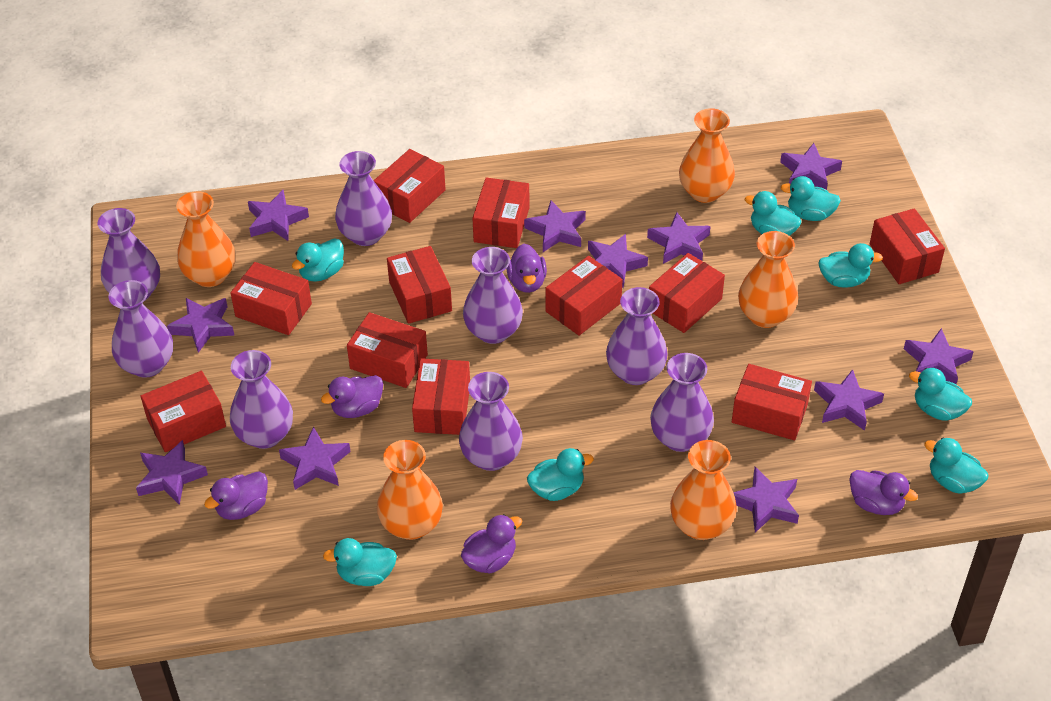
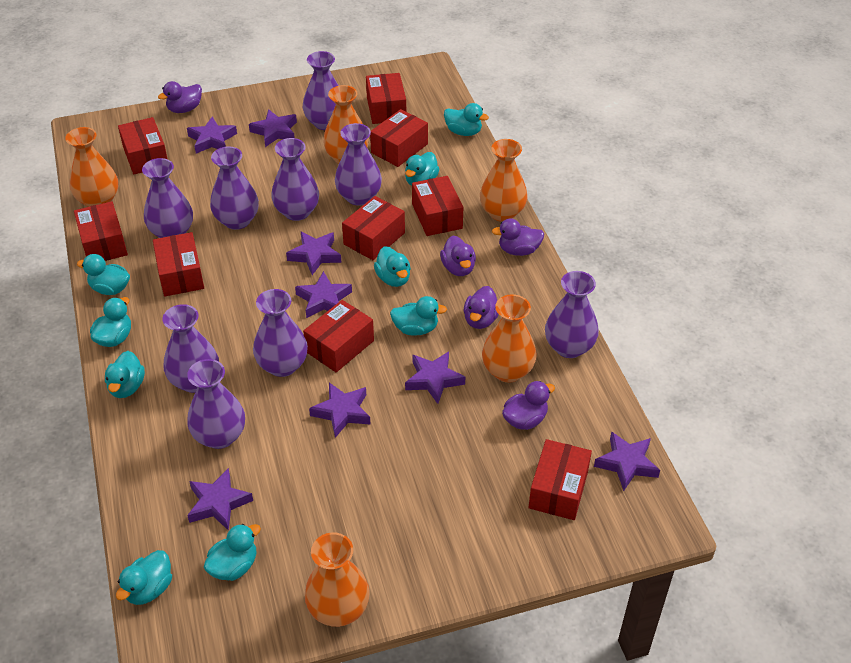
purple star: 11 -> 8
purple vase: 8 -> 9
red box: 11 -> 9
turquoise duck: 8 -> 9

